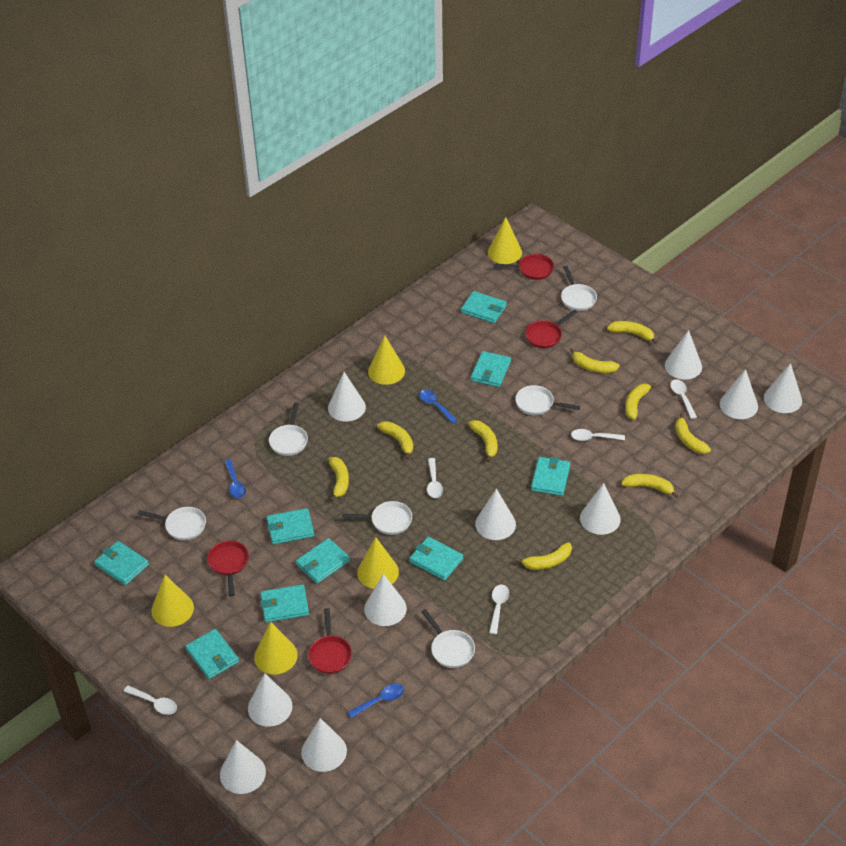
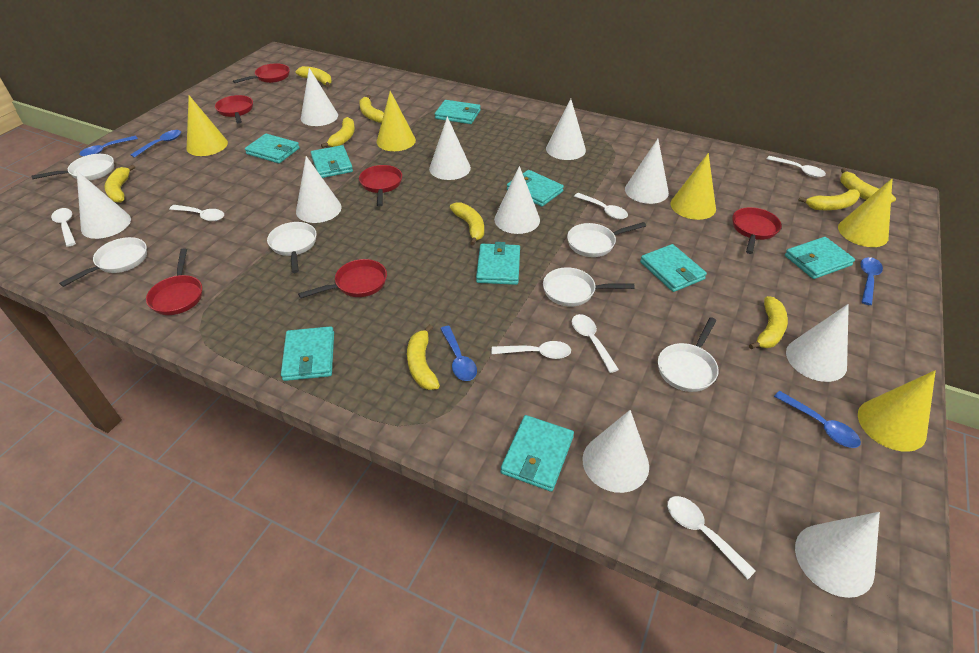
blue spoon: 3 -> 5
red pan: 4 -> 6
white spoon: 5 -> 7

